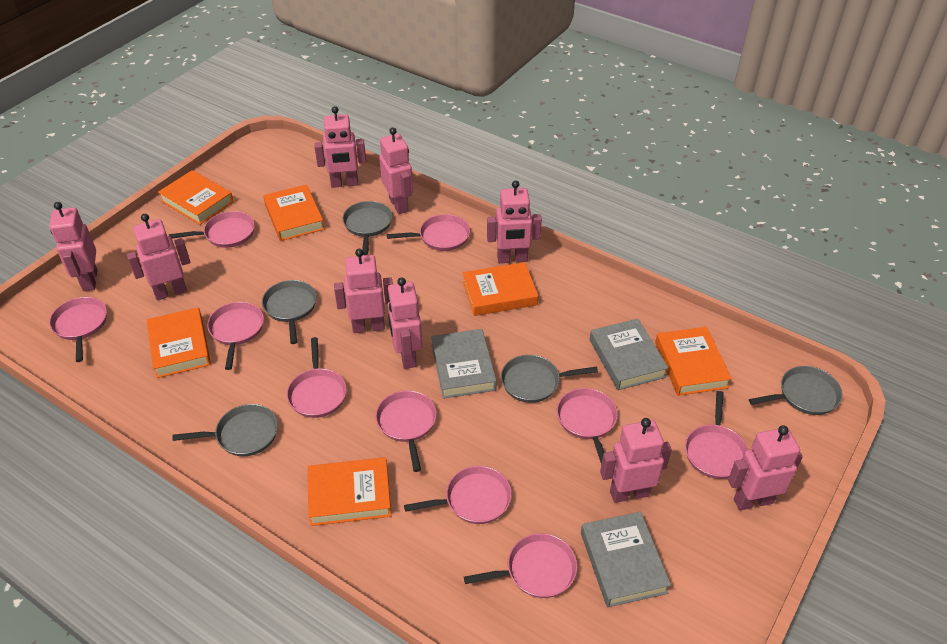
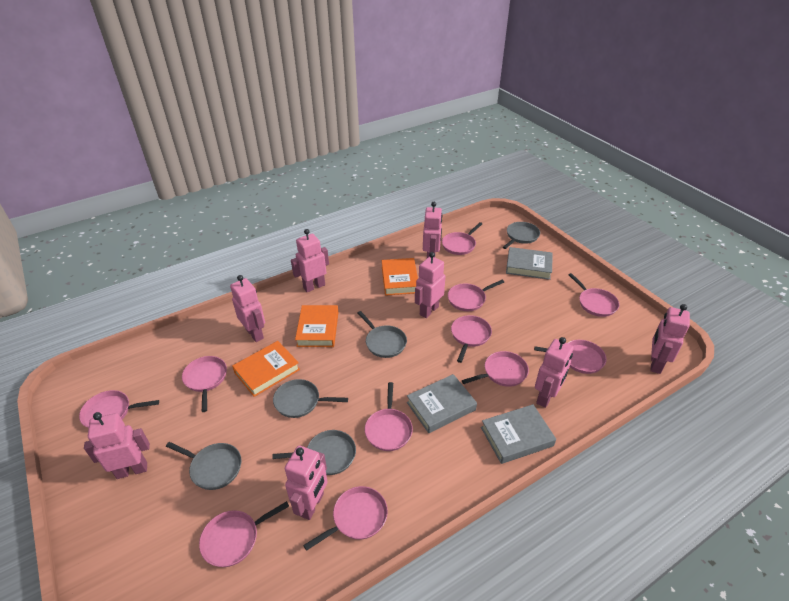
orange book: 6 -> 3
pink pan: 10 -> 11
pink robot: 9 -> 8

